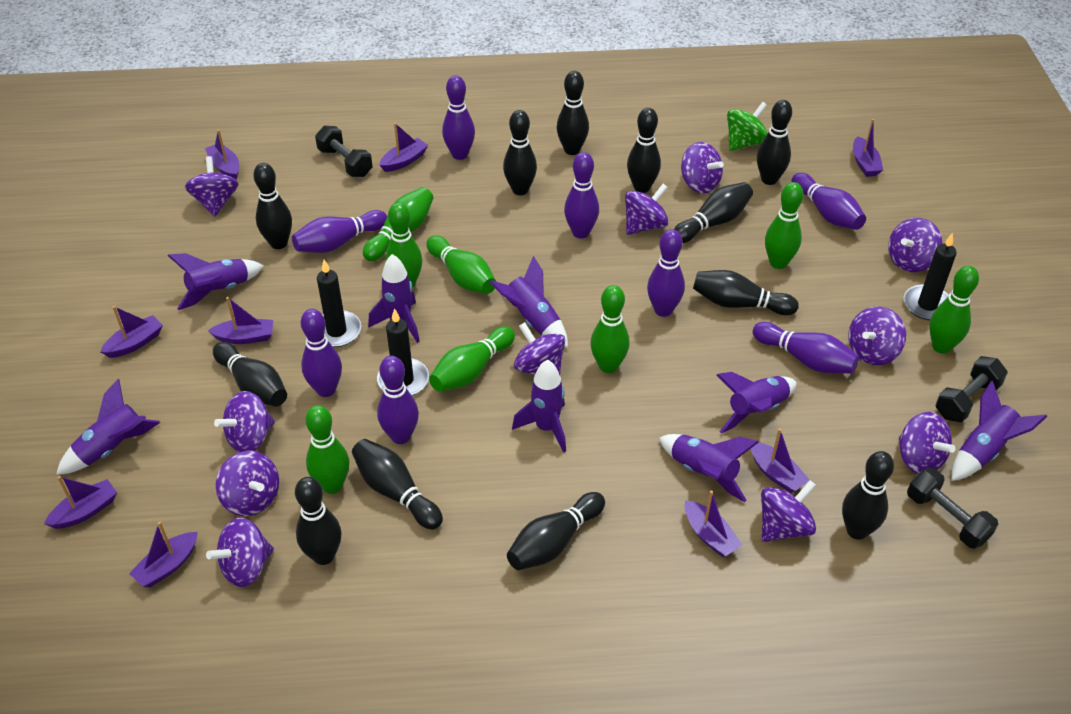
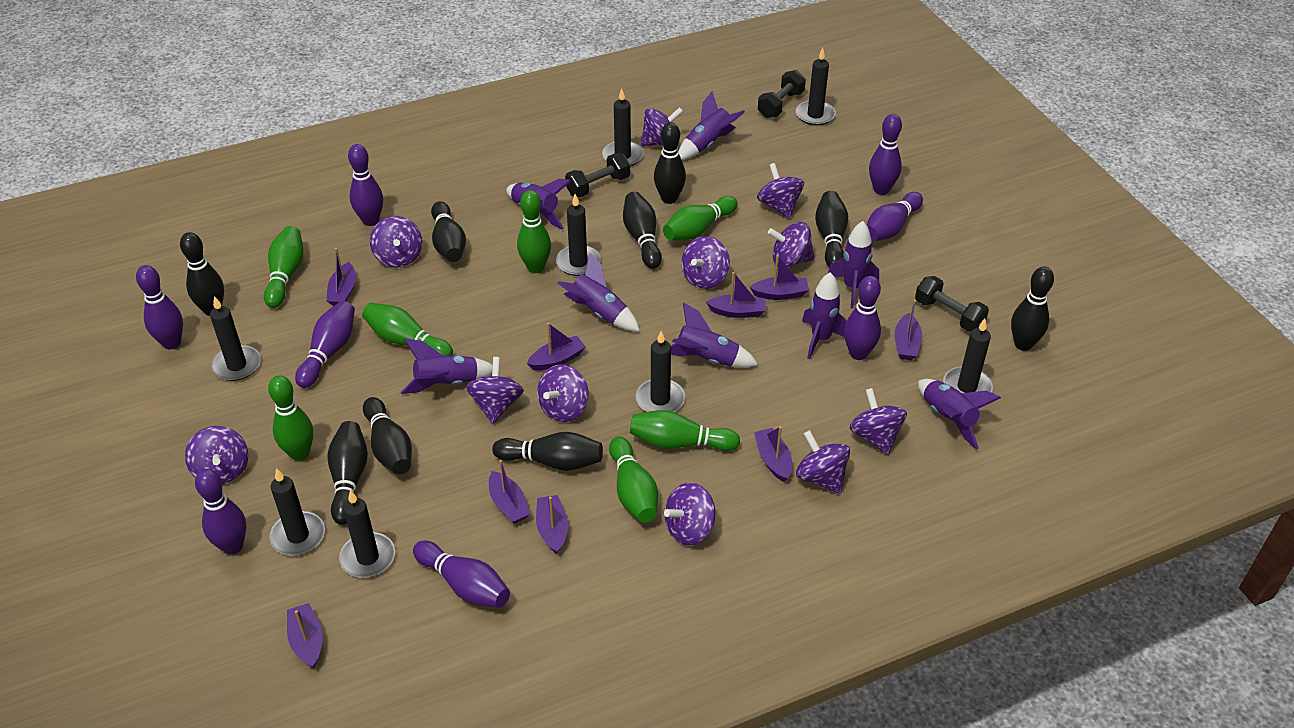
black bowling pin: 12 -> 9
black candle: 3 -> 8
green bowling pin: 8 -> 7
green spinning top: 1 -> 0

